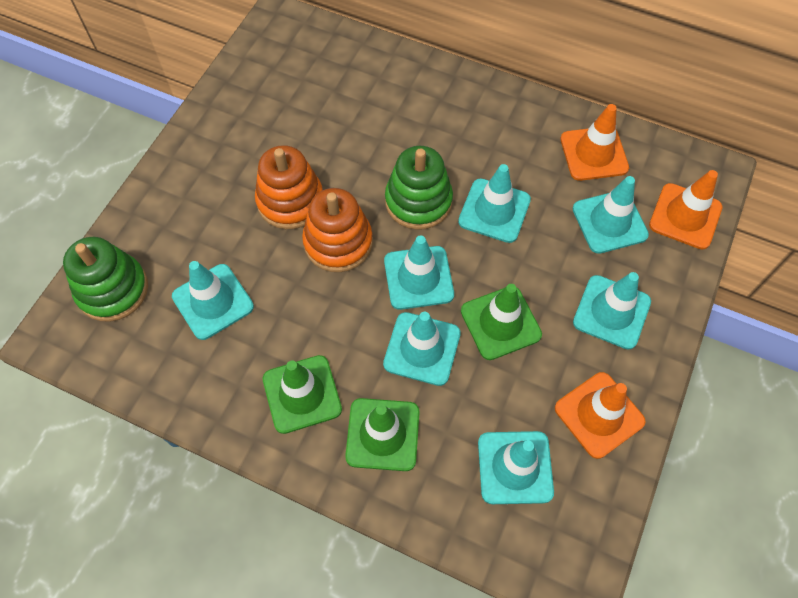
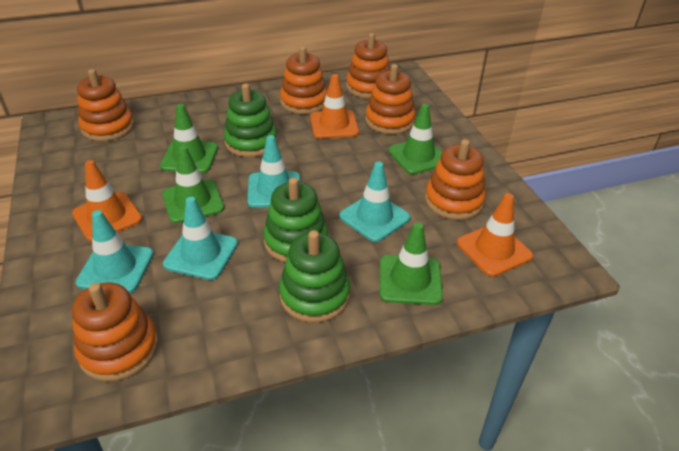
green stacking toy: 2 -> 3
green traffic cone: 3 -> 4
orange stacking toy: 2 -> 6
turquoise traffic cone: 7 -> 4

